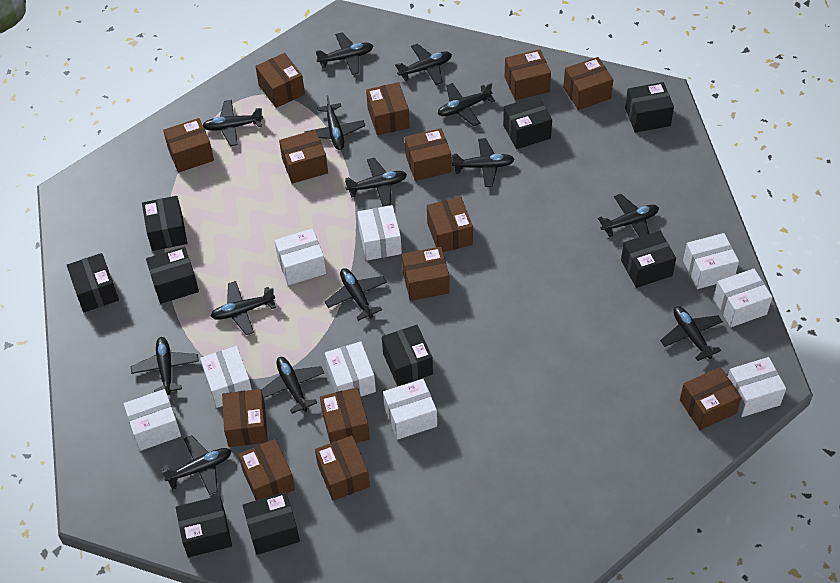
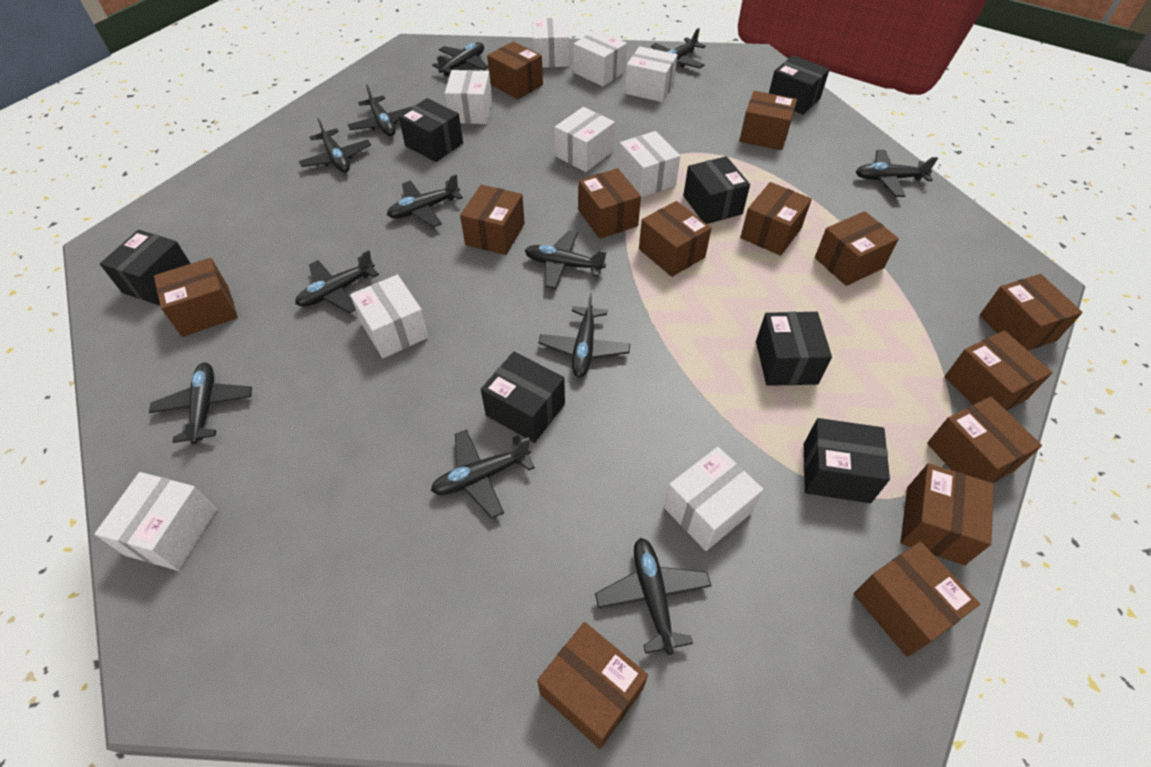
black box: 9 -> 7
black plane: 14 -> 12

